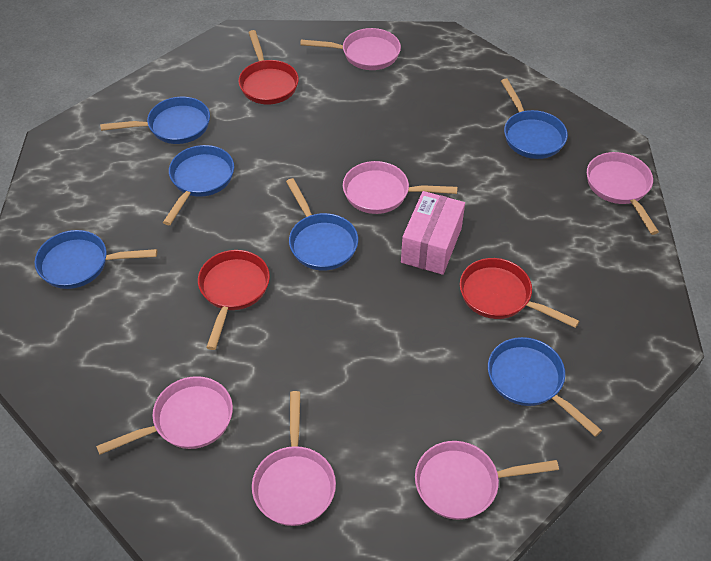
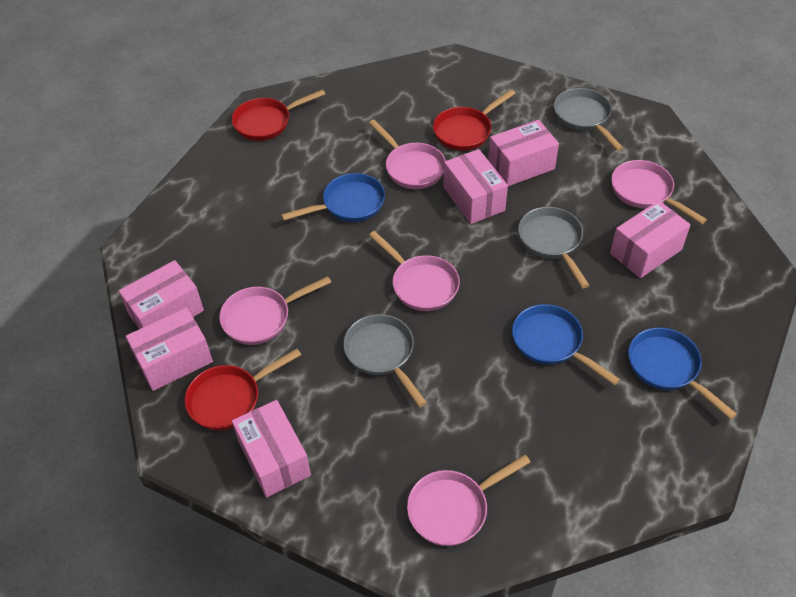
blue pan: 6 -> 3
grey pan: 0 -> 3
pink box: 1 -> 6
pink pan: 6 -> 5

